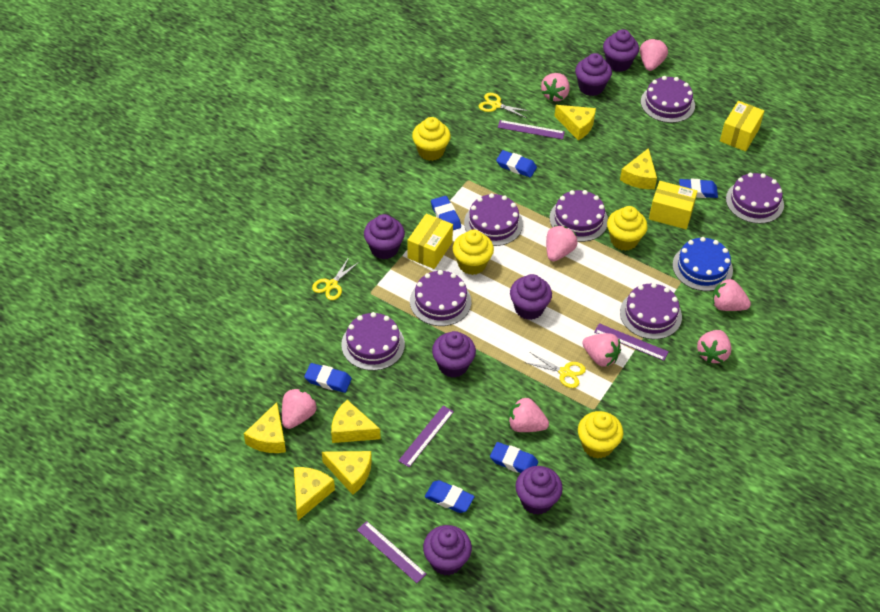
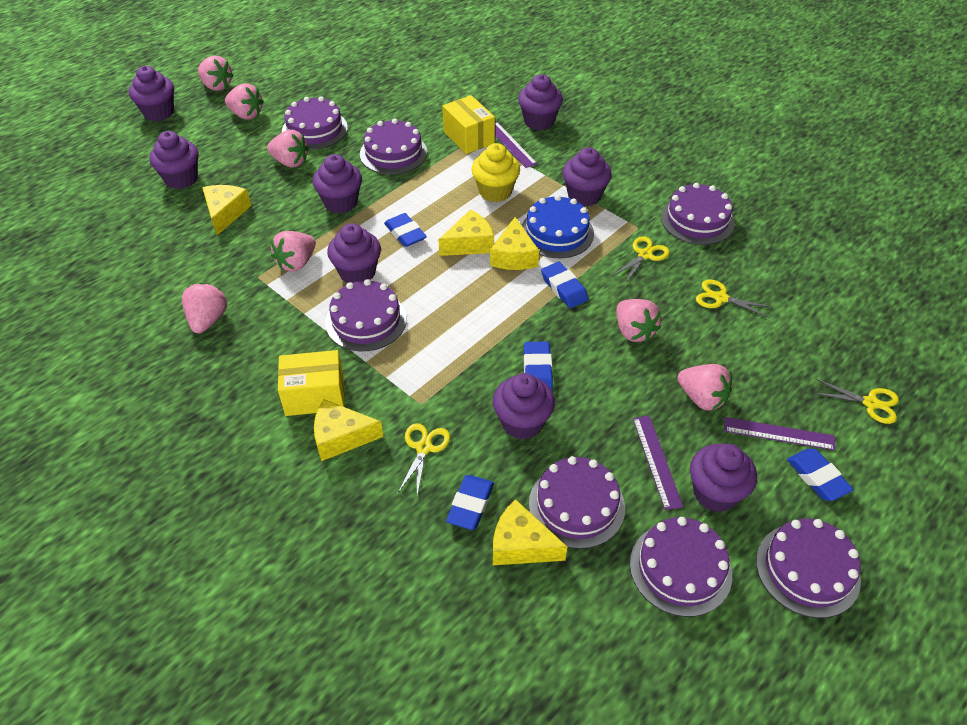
blue eraser: 6 -> 5
pink strawberry: 8 -> 7
purple cupcake: 7 -> 8
purple ruler: 4 -> 3
yellow box: 3 -> 2
yellow cheese: 6 -> 5
yellow cupcake: 4 -> 1
yellow scissors: 3 -> 4

